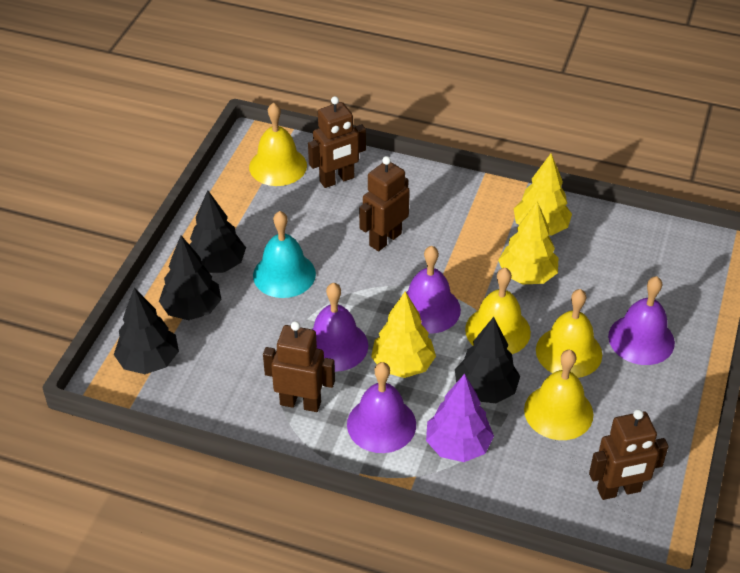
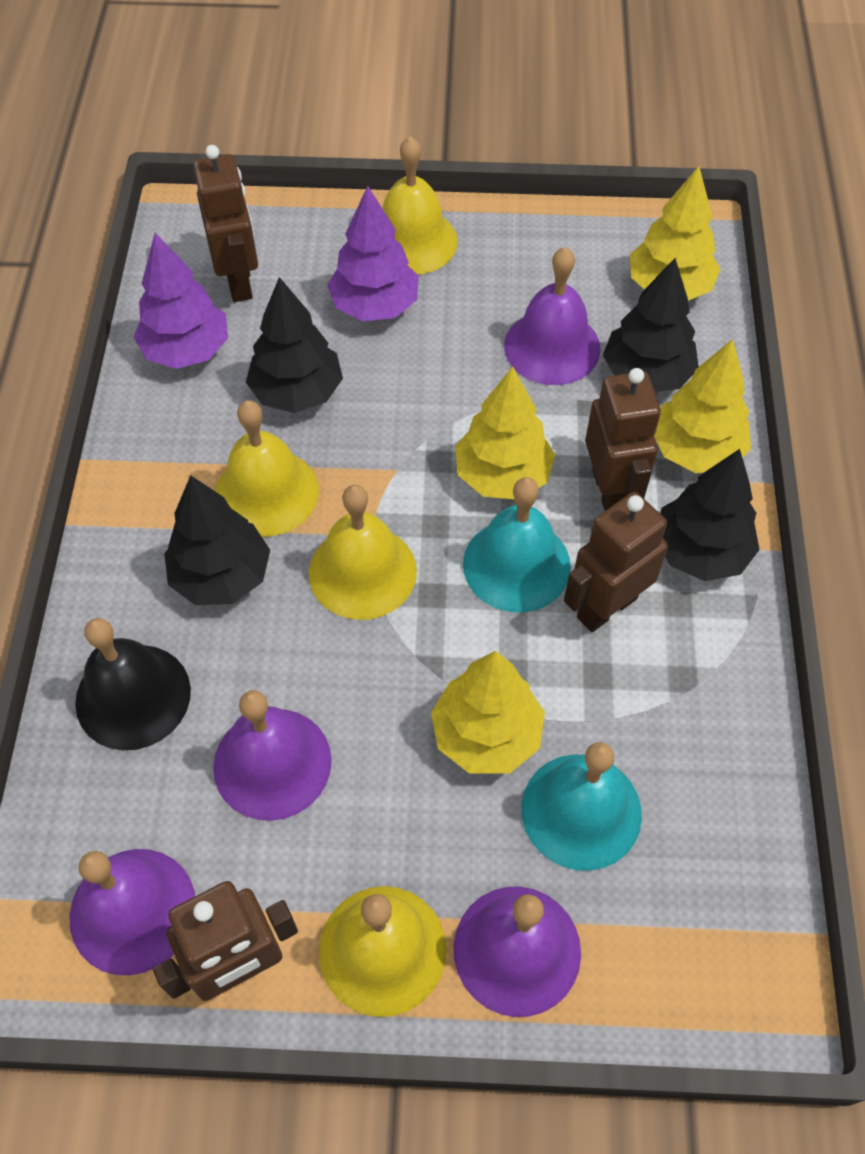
black bell: 0 -> 1
purple tree: 1 -> 2
turquoise bell: 1 -> 2
yellow tree: 3 -> 4

